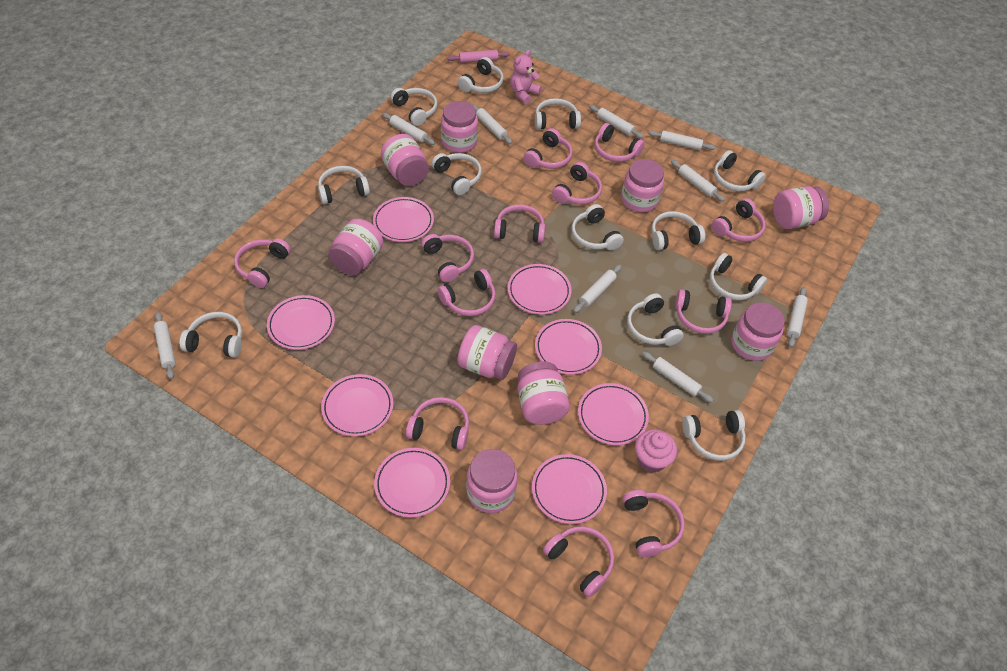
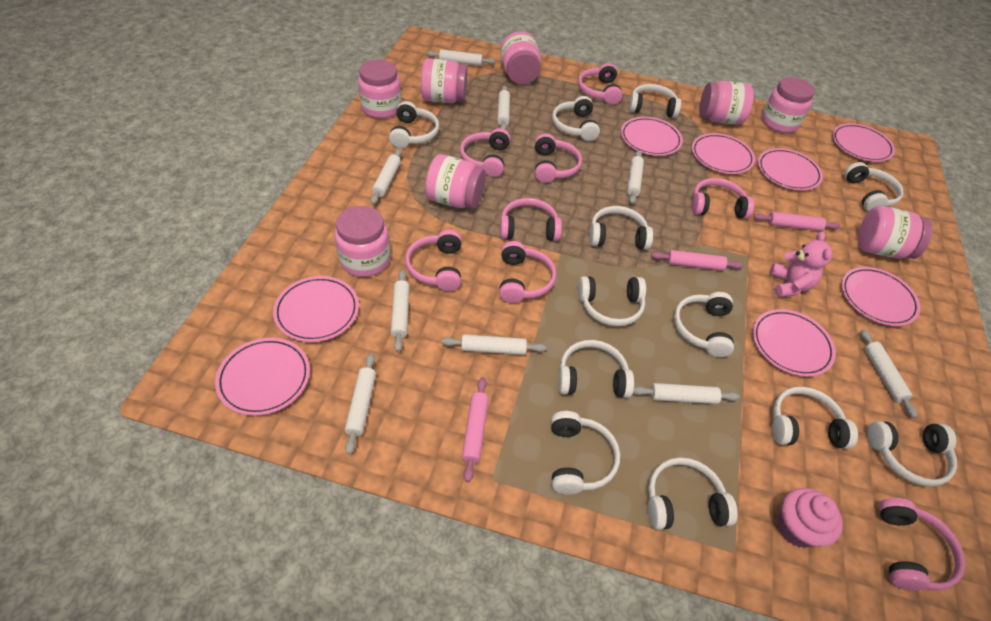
pink headphones: 12 -> 8
pink jar: 9 -> 8
pink rolling pin: 1 -> 3

